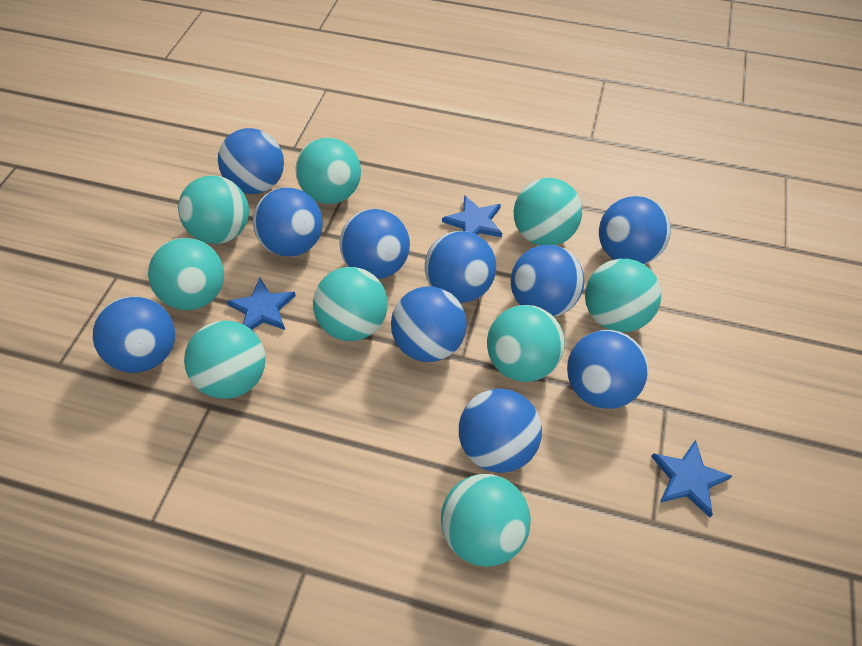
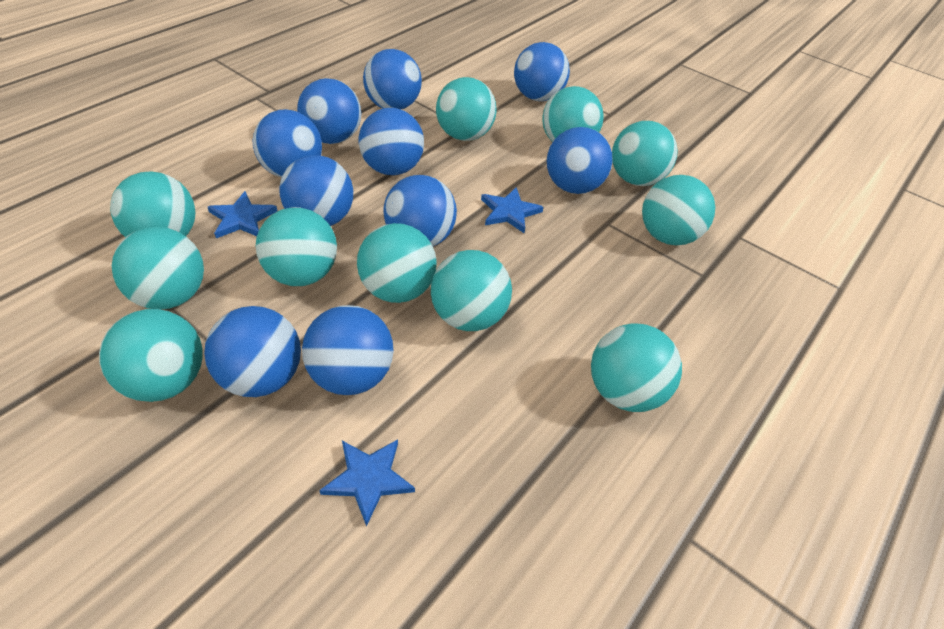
turquoise ball: 9 -> 11

